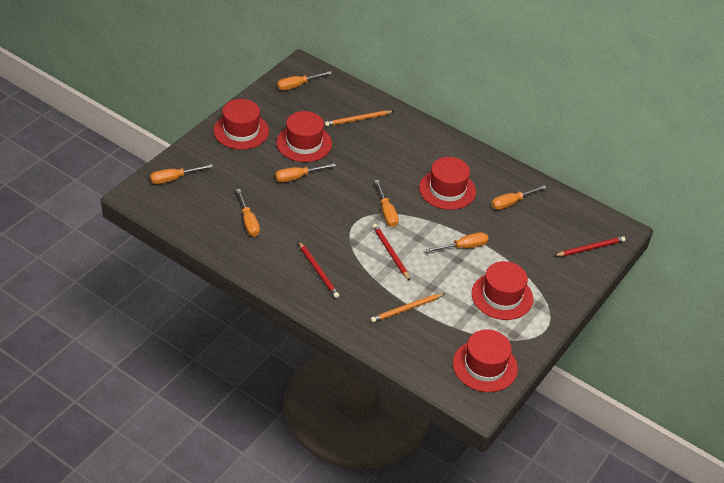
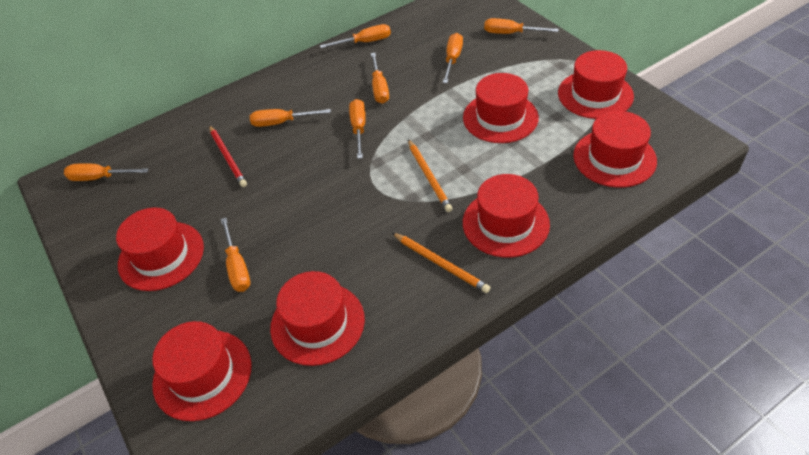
orange screwdriver: 7 -> 8
red hat: 5 -> 7
red pencil: 3 -> 1

